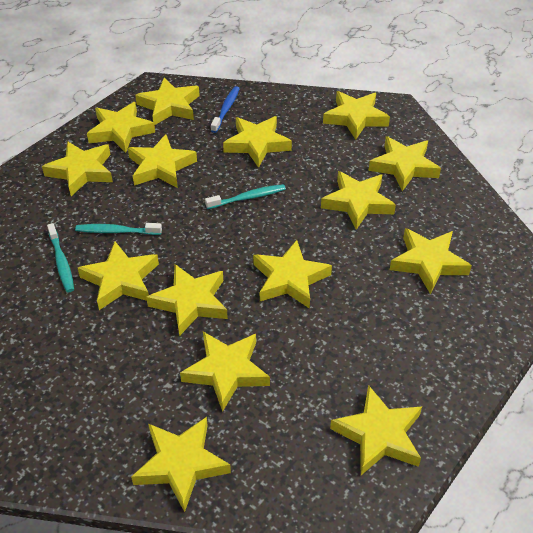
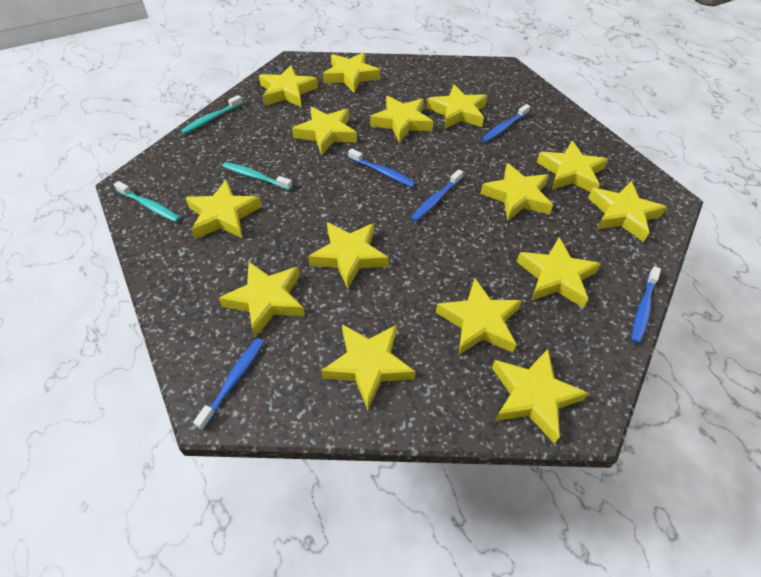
blue toothbrush: 1 -> 5

